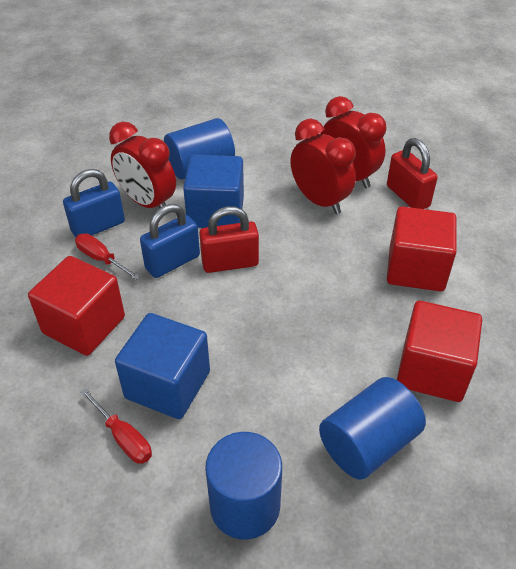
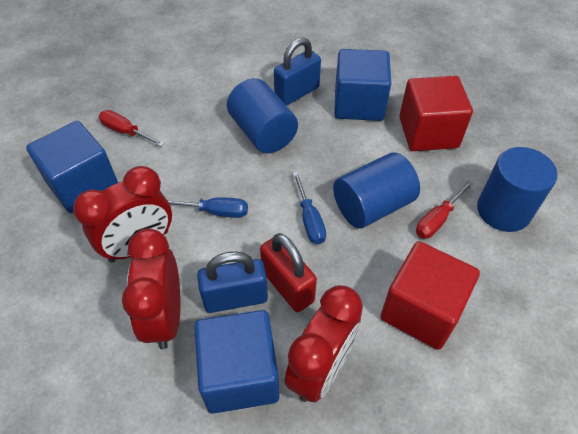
blue cube: 2 -> 3
blue screwdriver: 0 -> 2
red cube: 3 -> 2
red padlock: 2 -> 1

